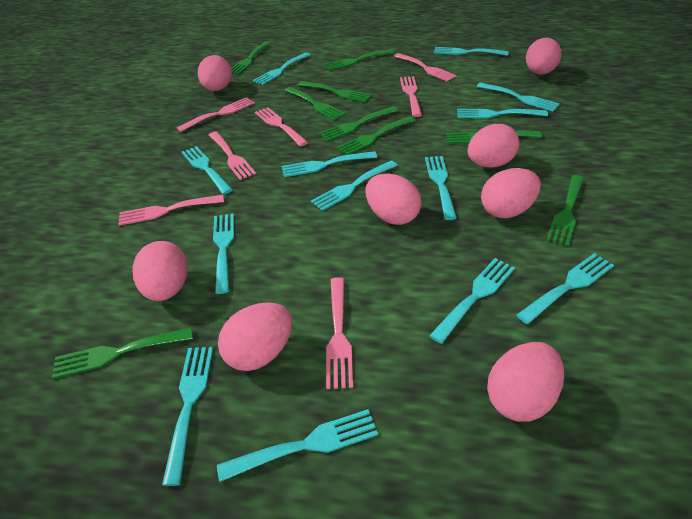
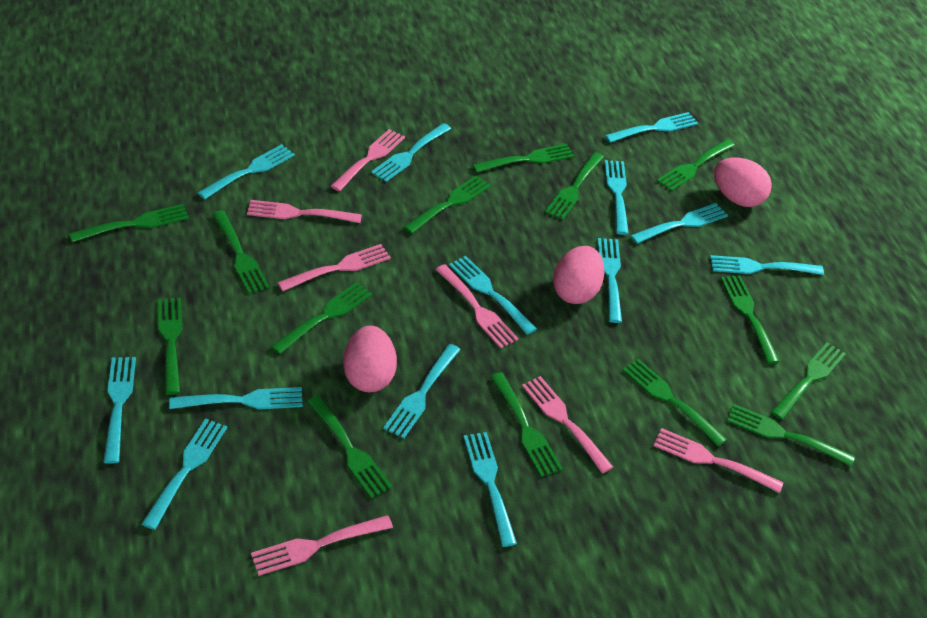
green fork: 9 -> 14
pink egg: 8 -> 3

